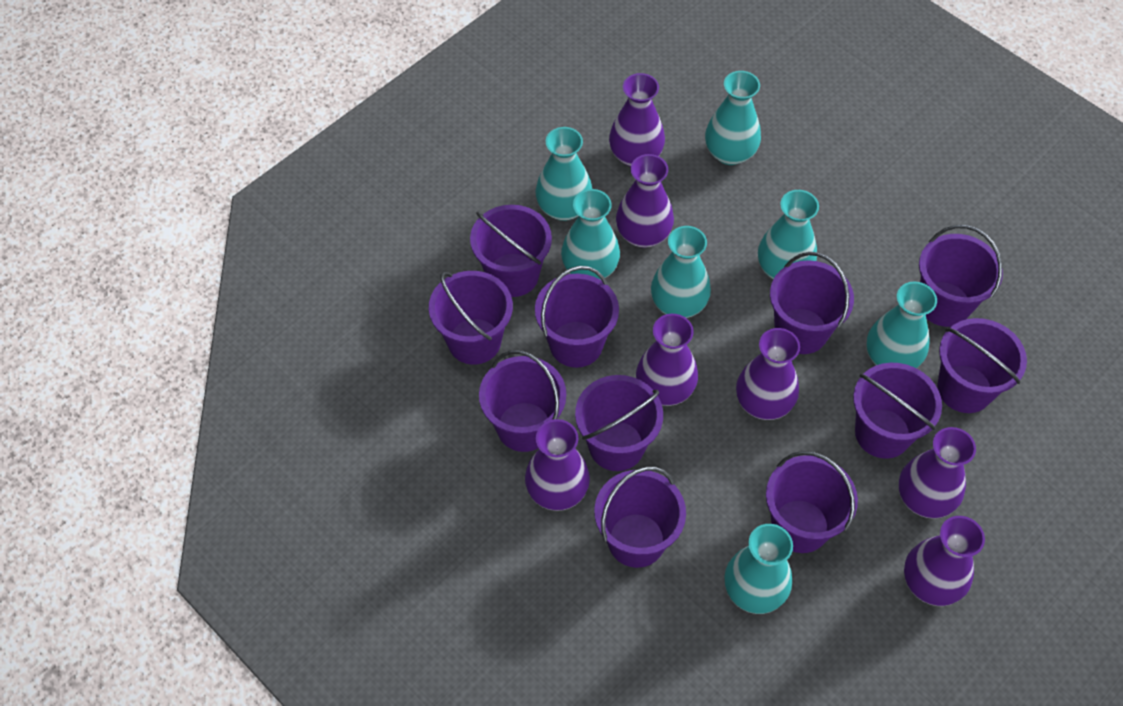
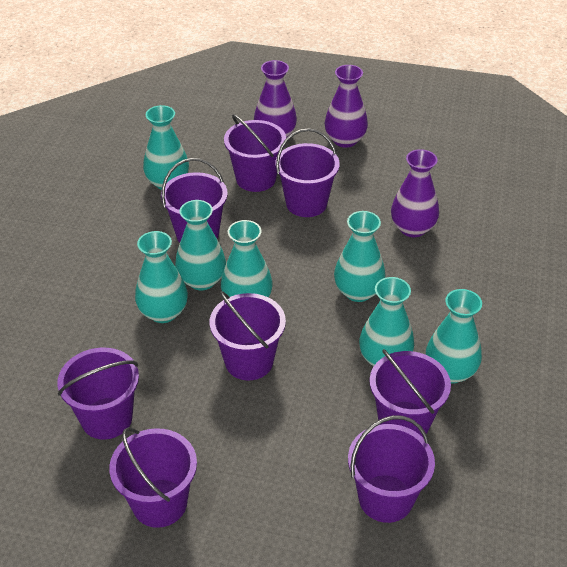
purple bucket: 11 -> 8
purple vase: 7 -> 3

